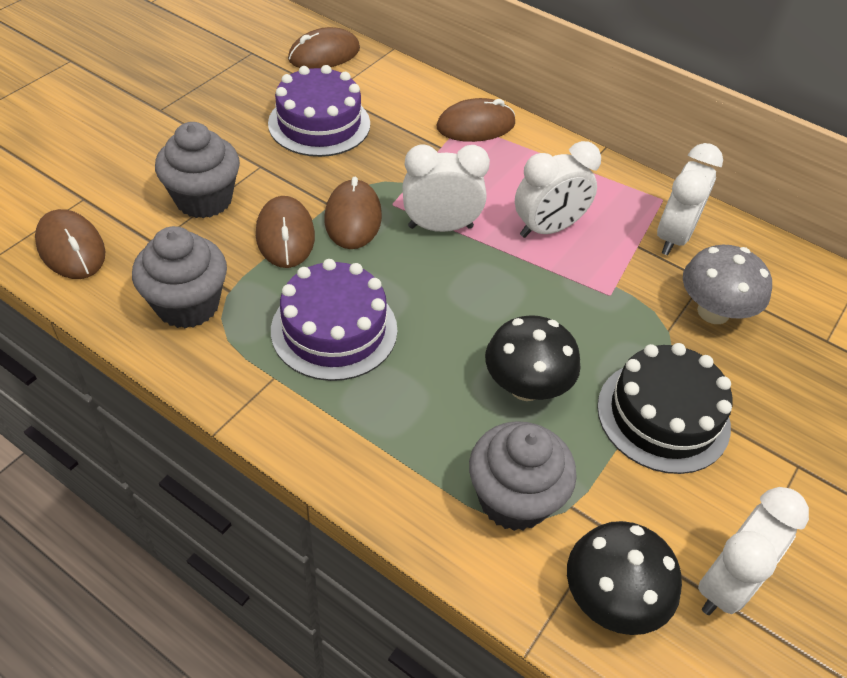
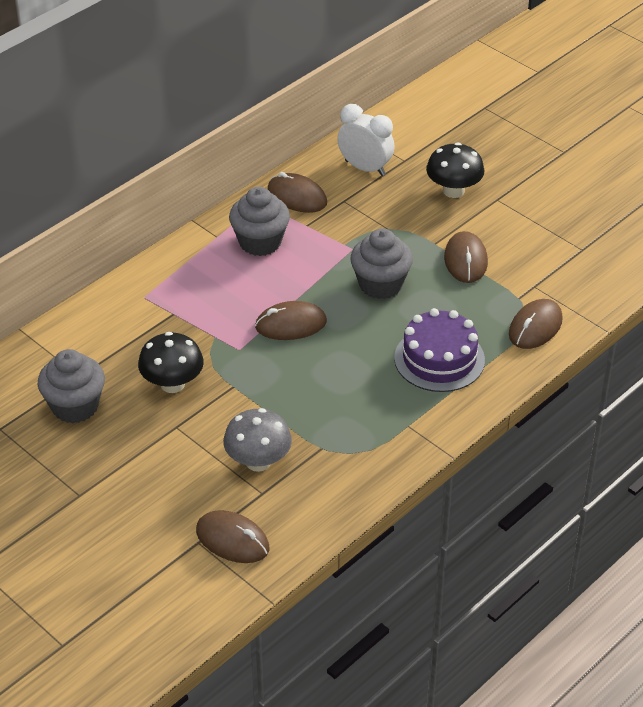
black cake: 1 -> 0
purple cake: 2 -> 1
white clock: 4 -> 1

